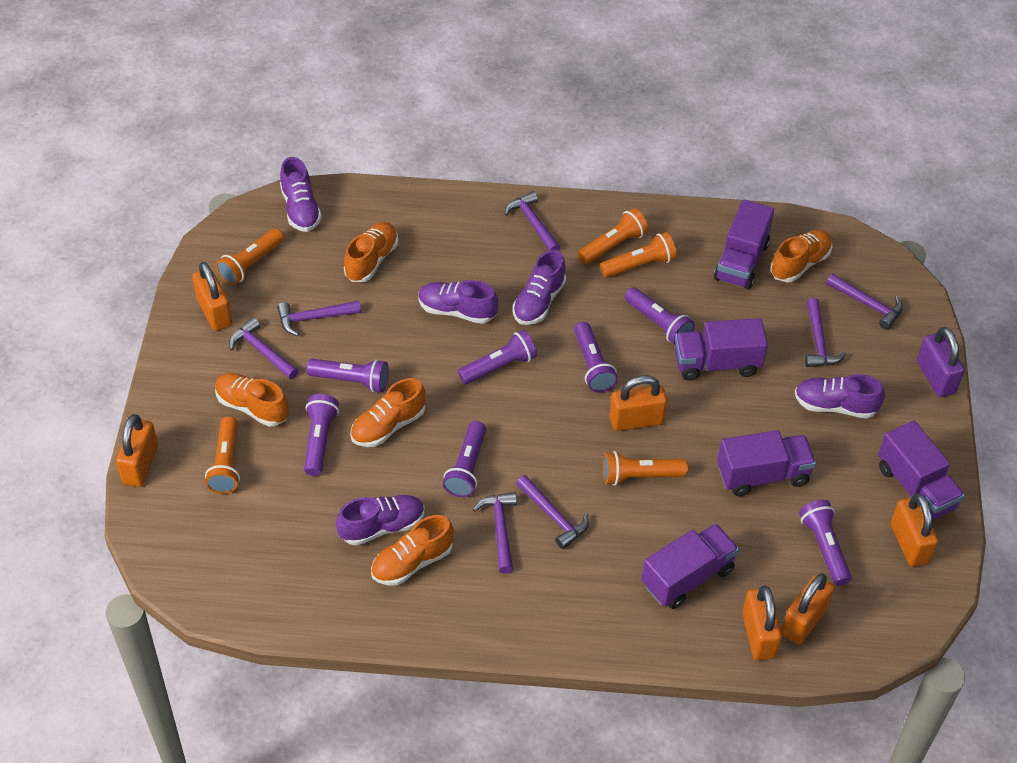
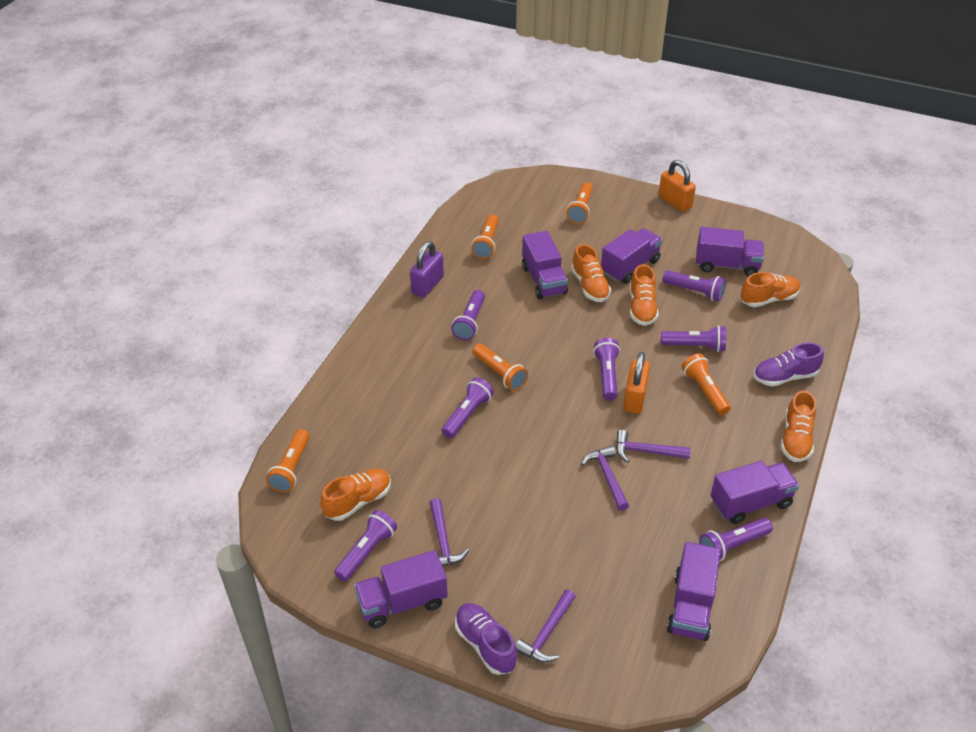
orange padlock: 6 -> 2
purple hammer: 7 -> 4
purple shoe: 5 -> 2
purple truck: 5 -> 6

